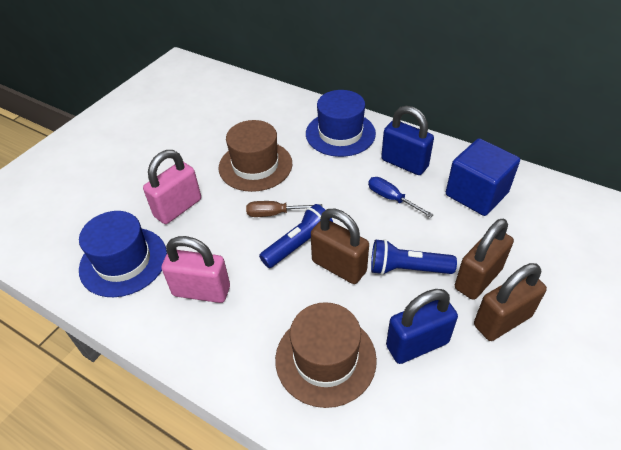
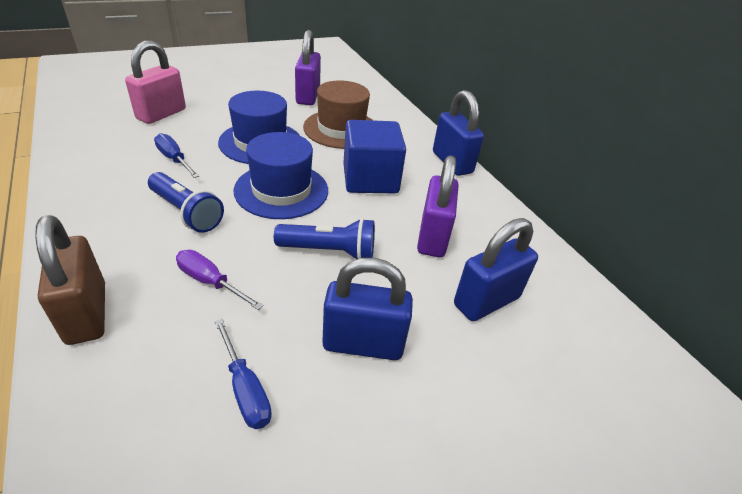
blue padlock: 2 -> 3
blue screwdriver: 1 -> 2
brown hat: 2 -> 1
brown padlock: 3 -> 1
brown screwdriver: 1 -> 0
pink padlock: 2 -> 1
purple padlock: 0 -> 2
purple screwdriver: 0 -> 1

